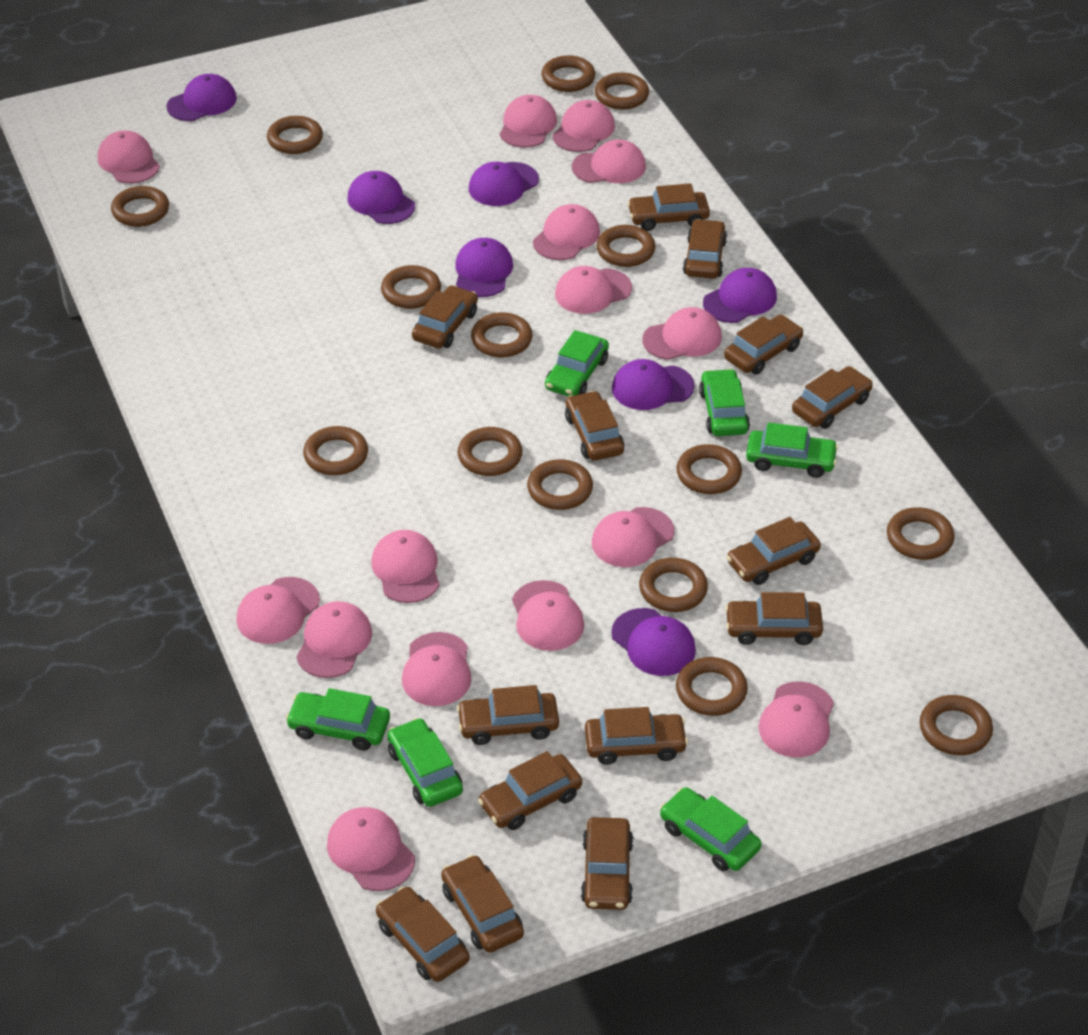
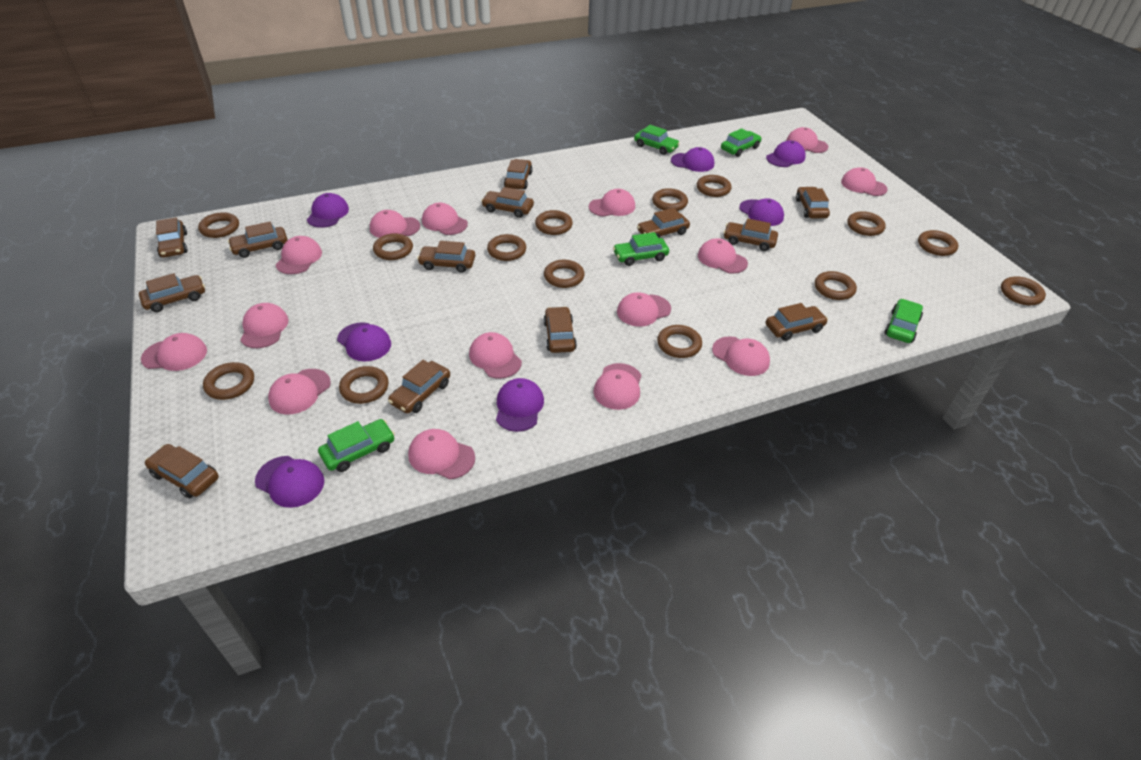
brown car: 14 -> 13
brown ring: 15 -> 14
green car: 6 -> 5

